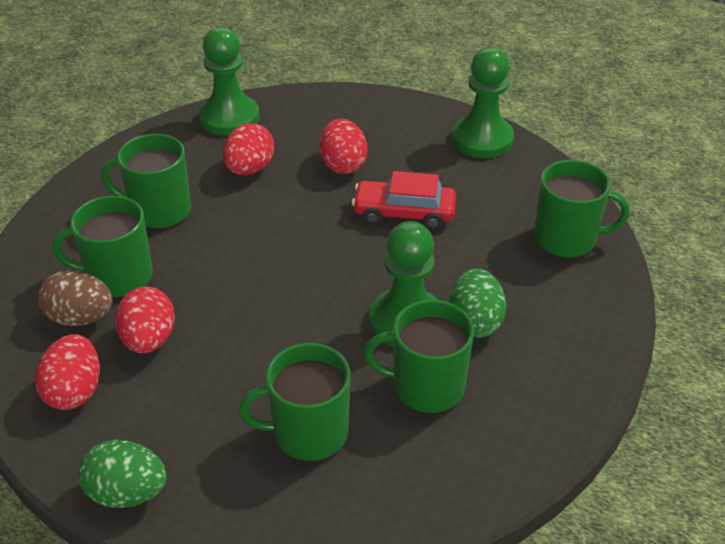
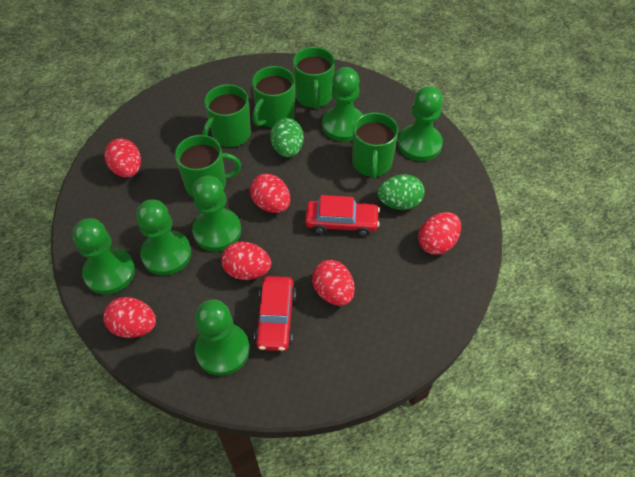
brown egg: 1 -> 0
green pawn: 3 -> 6
red car: 1 -> 2
red egg: 4 -> 6

